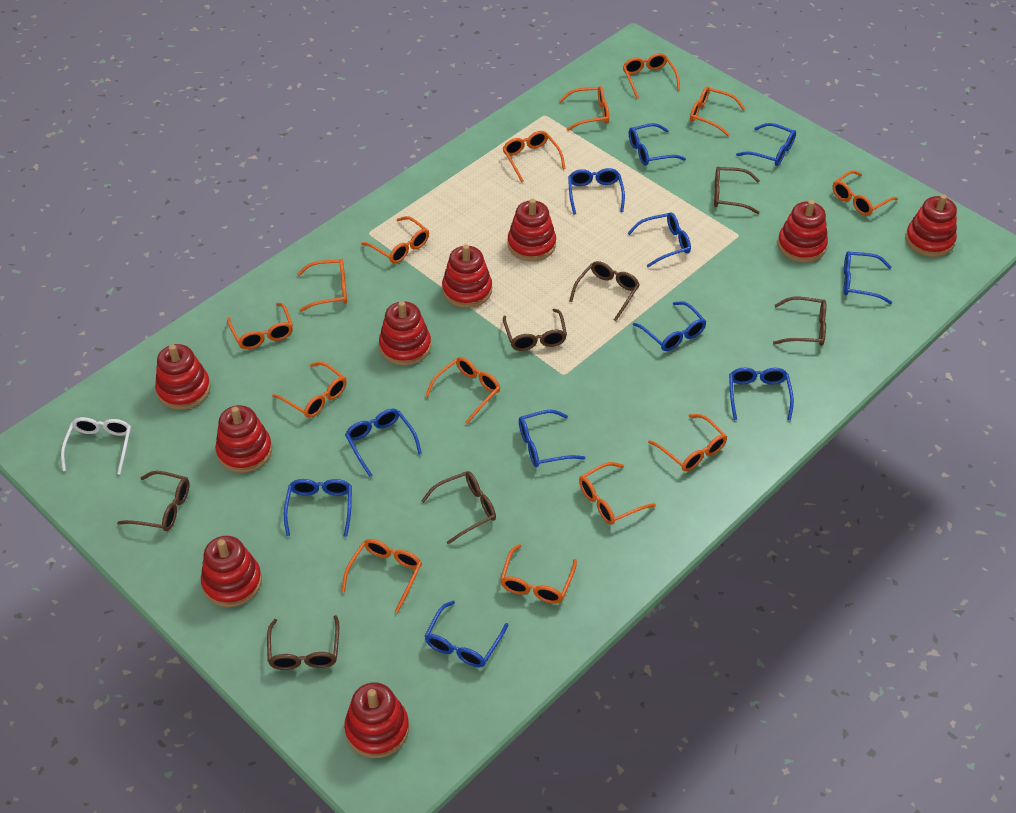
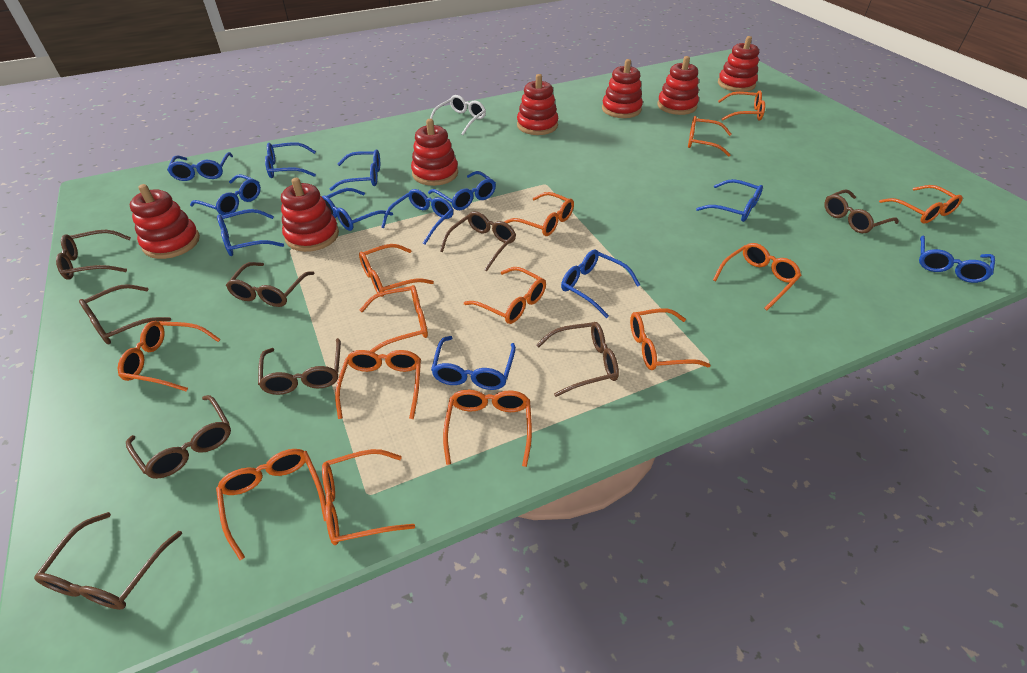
blue glasses: 11 -> 12
brown glasses: 7 -> 9
red stacking toy: 9 -> 7

